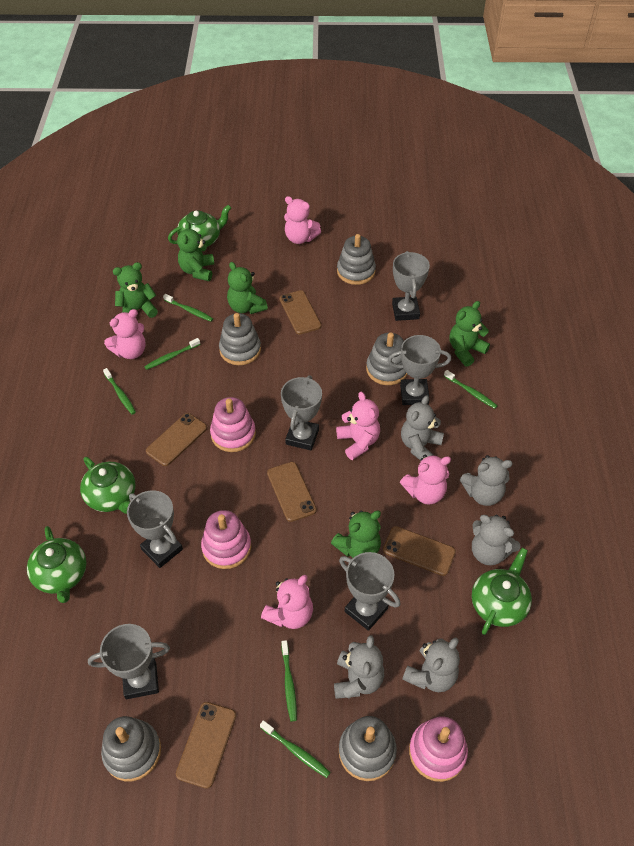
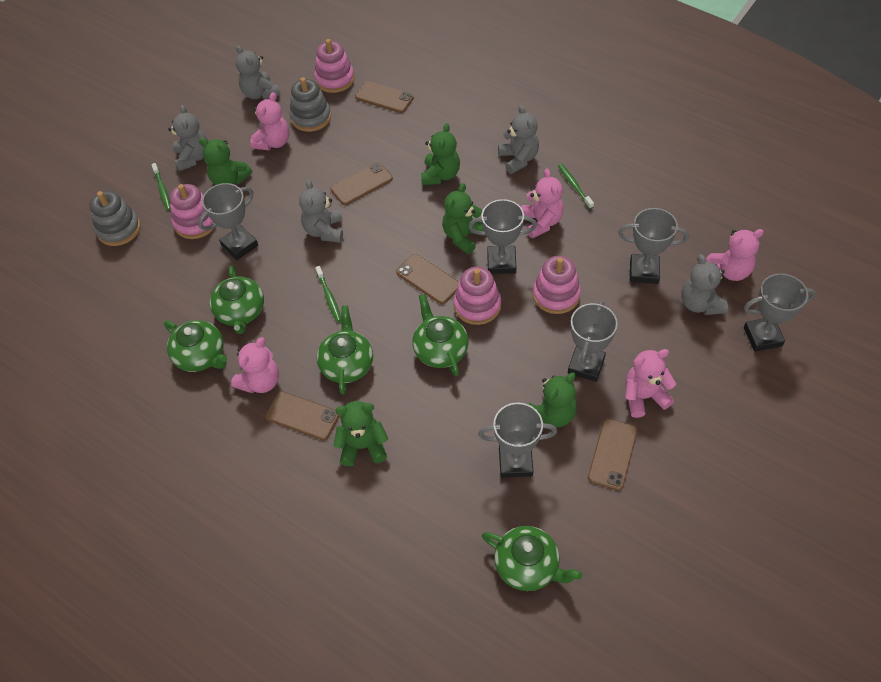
green teapot: 4 -> 5
green toothbrush: 6 -> 3
grey stacking toy: 5 -> 2
pink stacking toy: 3 -> 4

